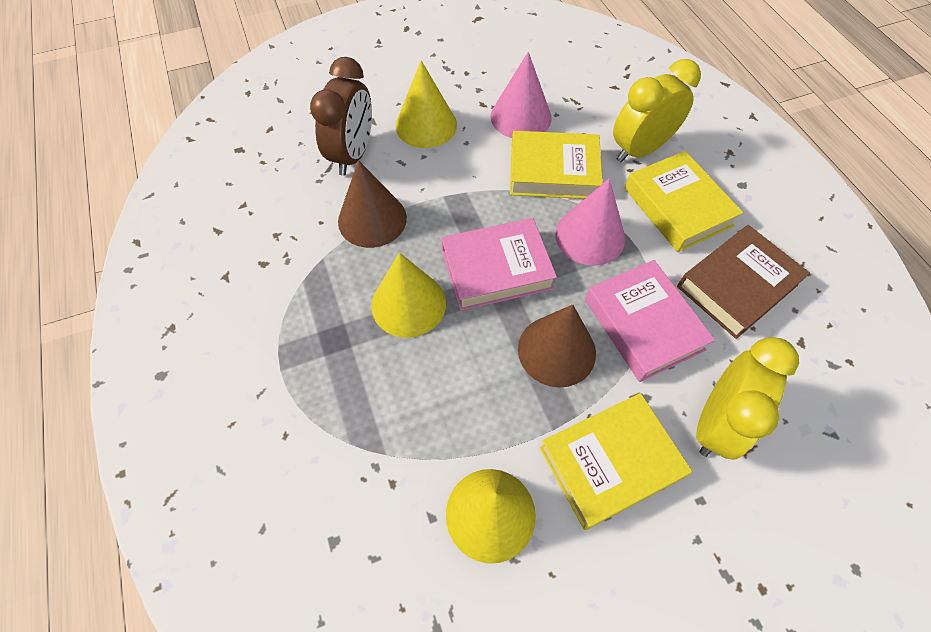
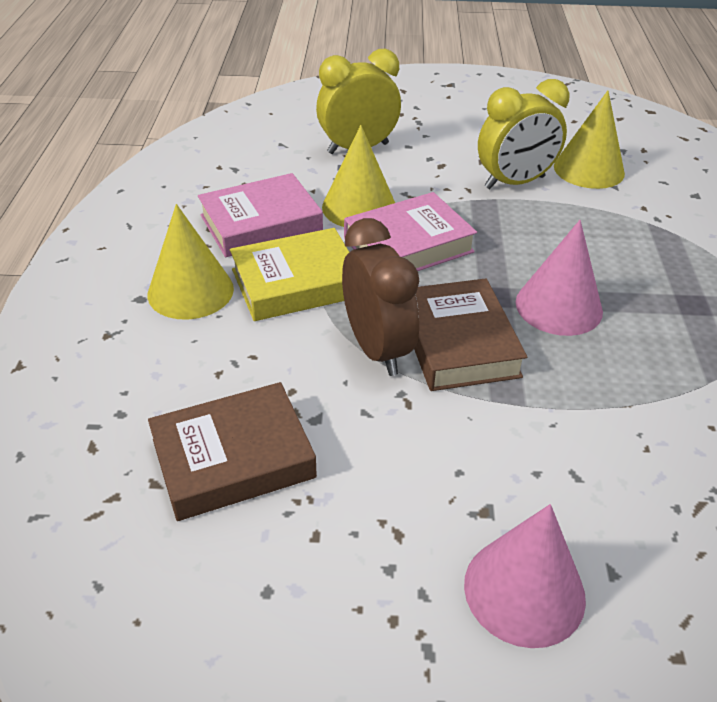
brown book: 1 -> 2
brown cone: 2 -> 0
yellow book: 3 -> 1

